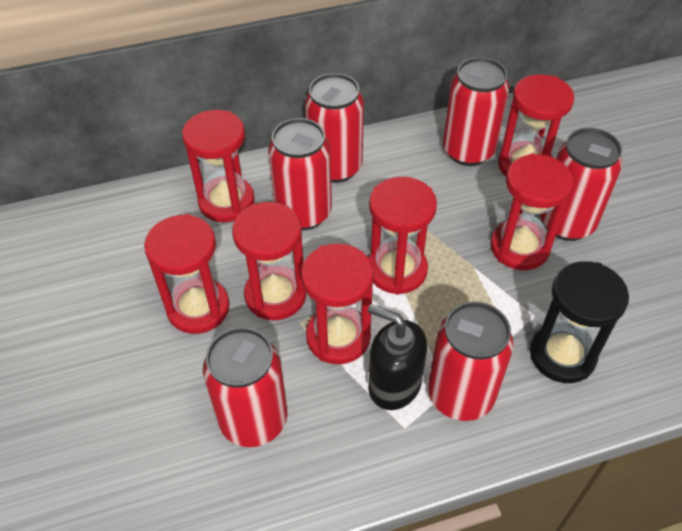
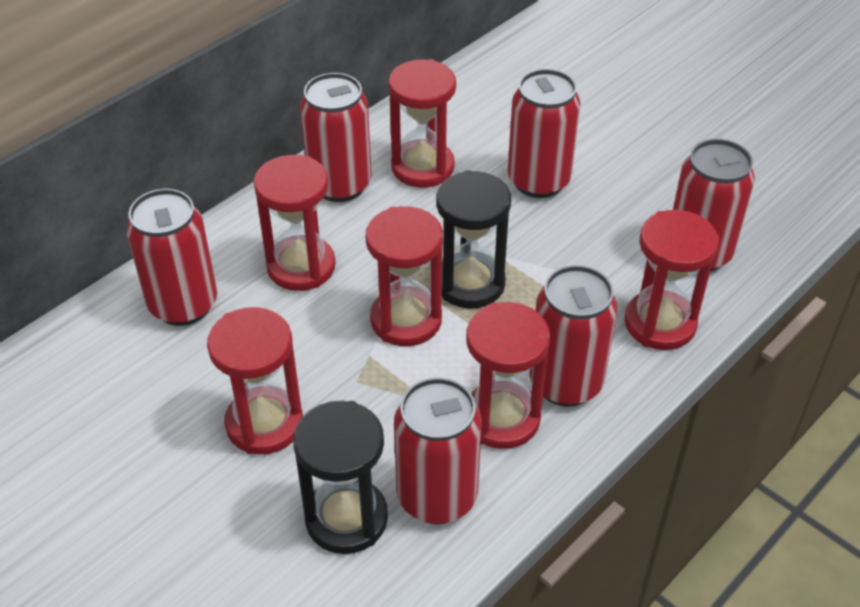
black hourglass: 1 -> 2
black soap dispenser: 1 -> 0
red hourglass: 7 -> 6

